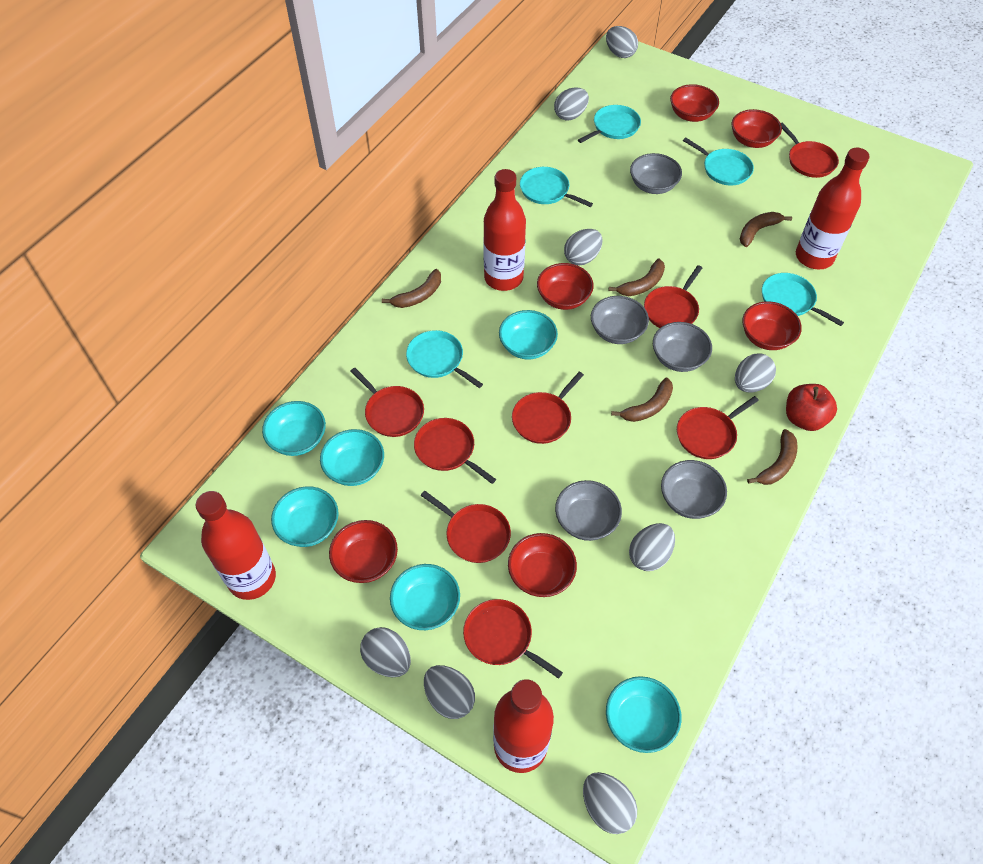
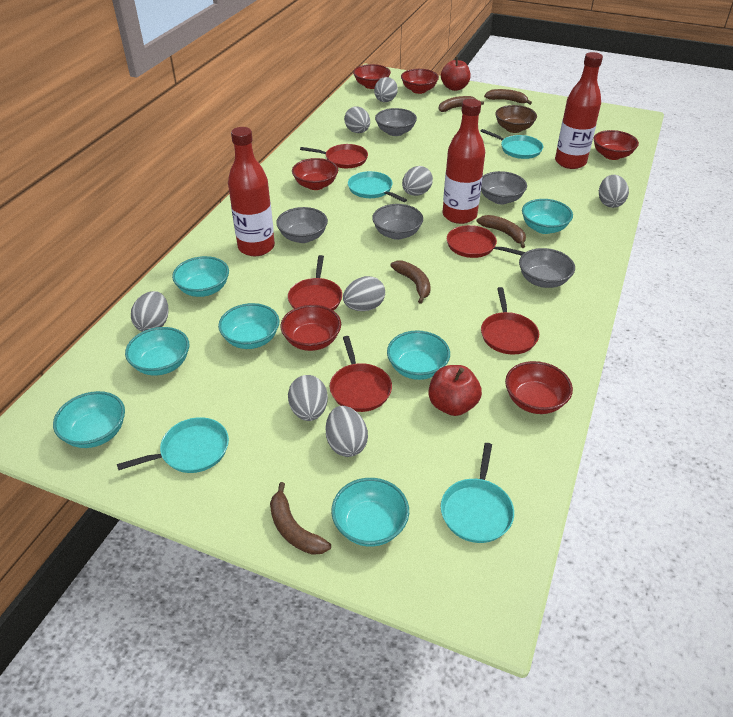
brown bowl: 0 -> 1
red apple: 1 -> 2
red bottle: 4 -> 3
red pan: 8 -> 5
turquoise bowl: 6 -> 7
turquoise pan: 5 -> 4

